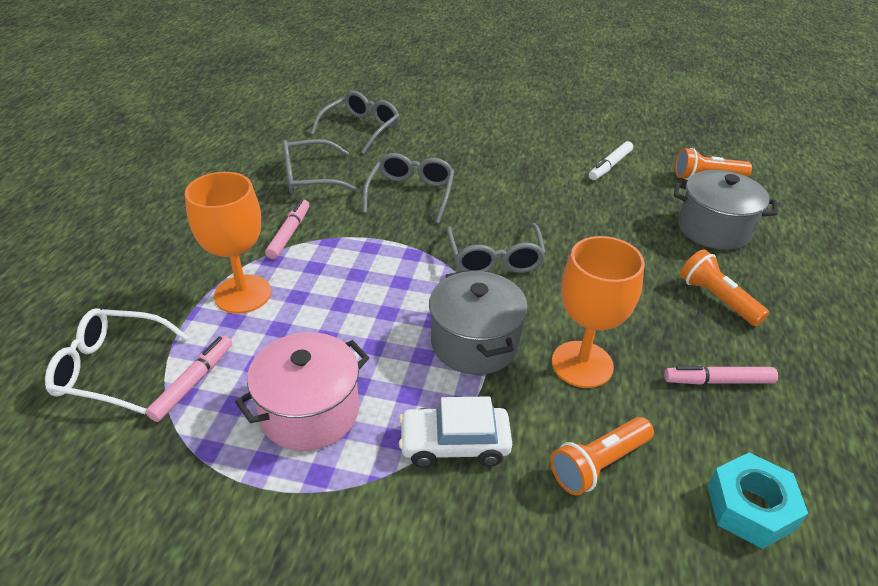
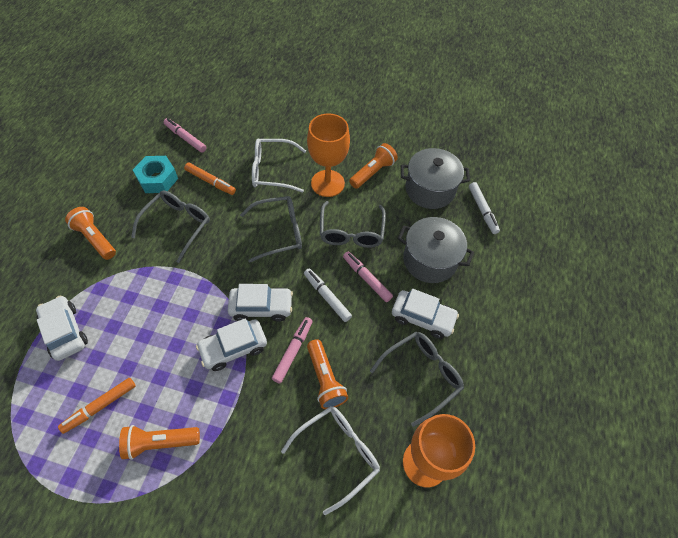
orange flashlight: 3 -> 4
orange marker: 0 -> 2
pink pot: 1 -> 0
white car: 1 -> 4
white glasses: 1 -> 2
white marker: 1 -> 2

